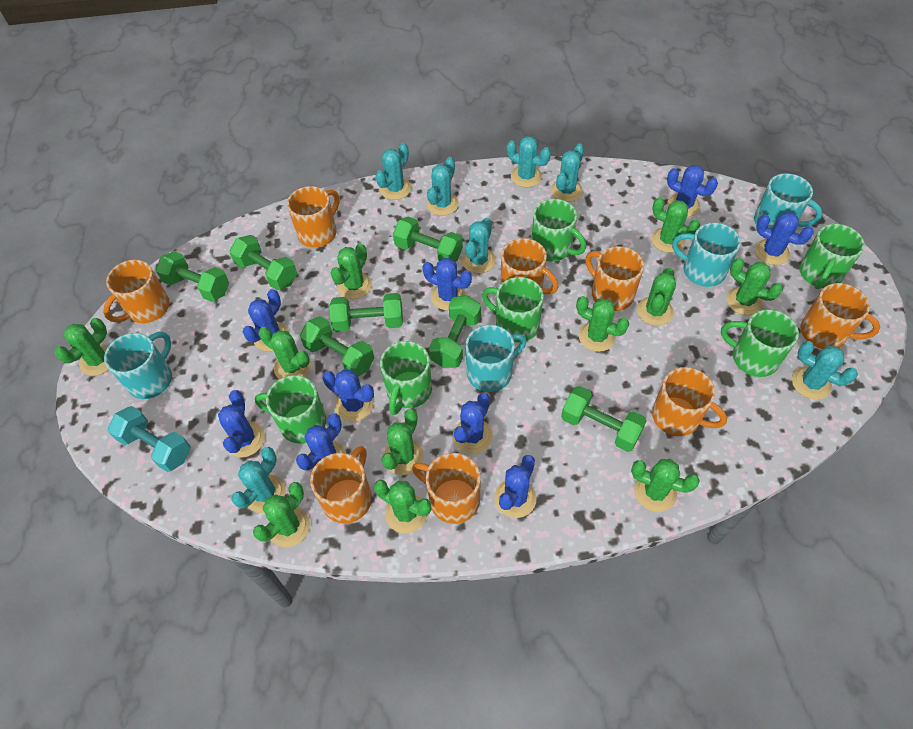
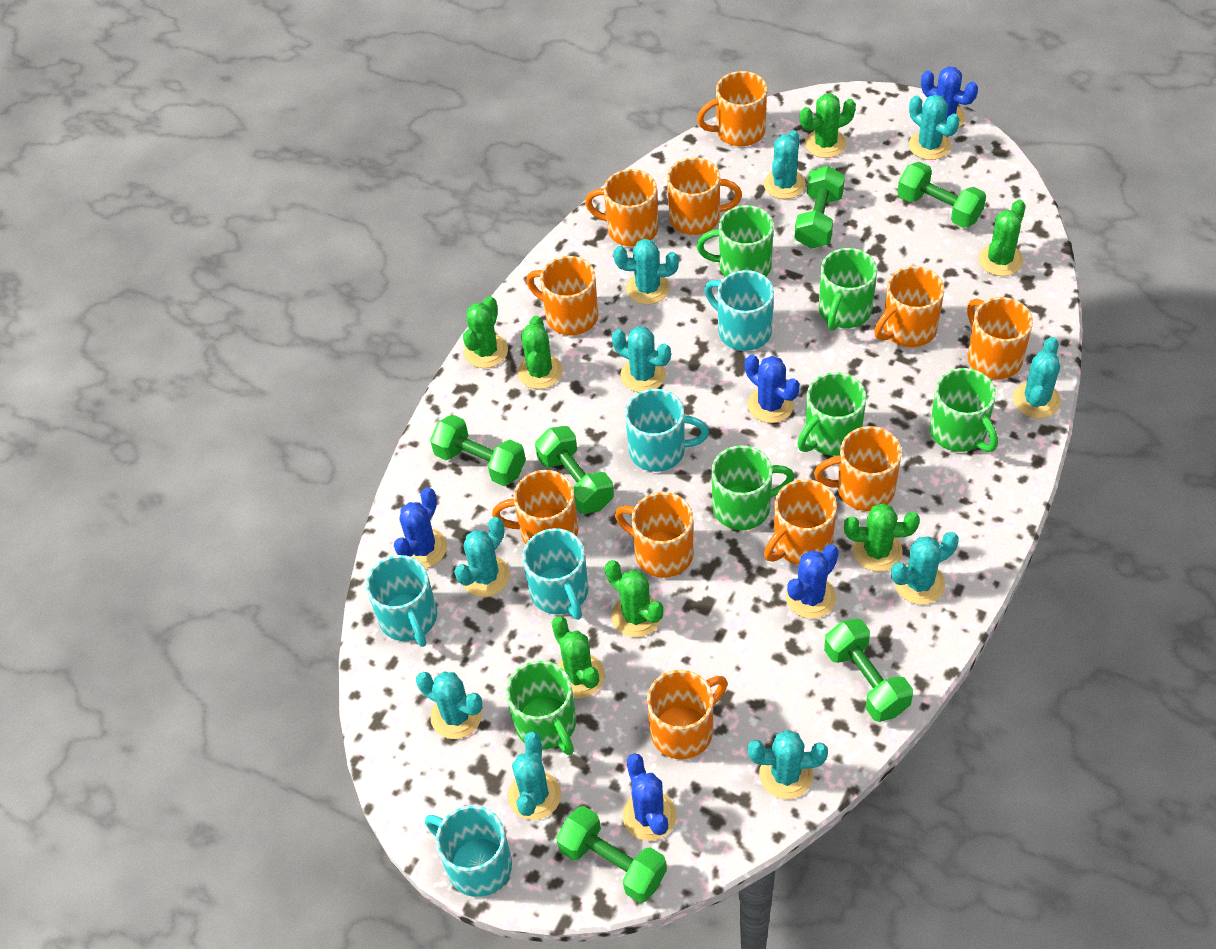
blue cactus: 9 -> 5
green cactus: 11 -> 7
green dumbbell: 7 -> 6
orange mug: 8 -> 11
turquoise cactus: 7 -> 10
turquoise dumbbell: 1 -> 0
turquoise mug: 4 -> 5

